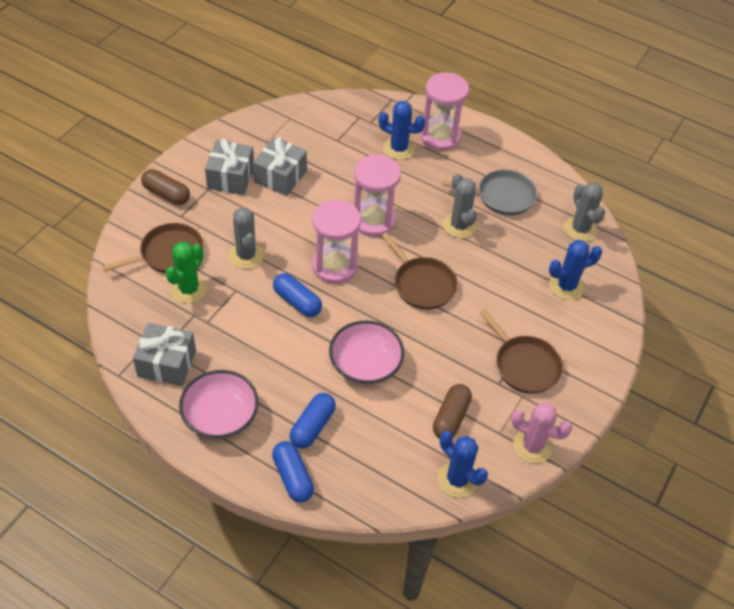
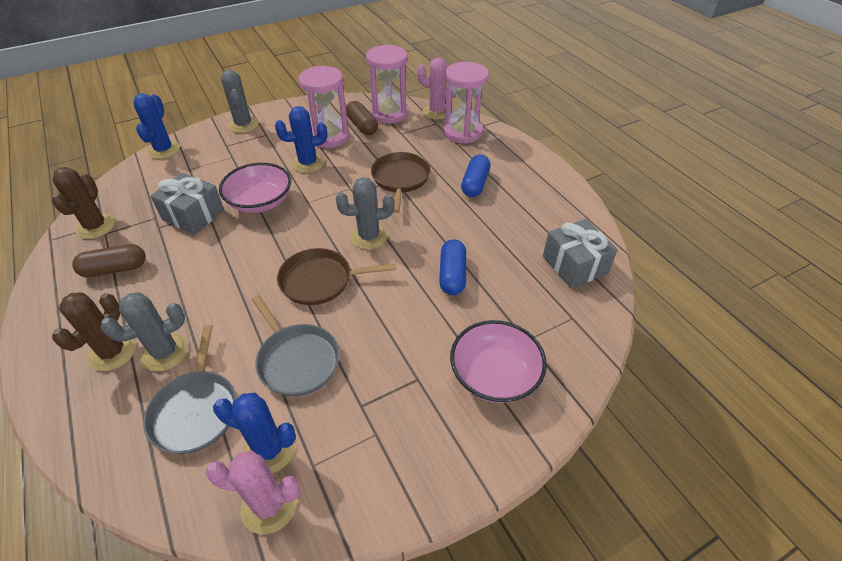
blue capsule: 3 -> 2
brown cactus: 0 -> 2
brown pan: 3 -> 2
green cactus: 1 -> 0
grey gift: 3 -> 2
grey pan: 1 -> 2
pink cactus: 1 -> 2

